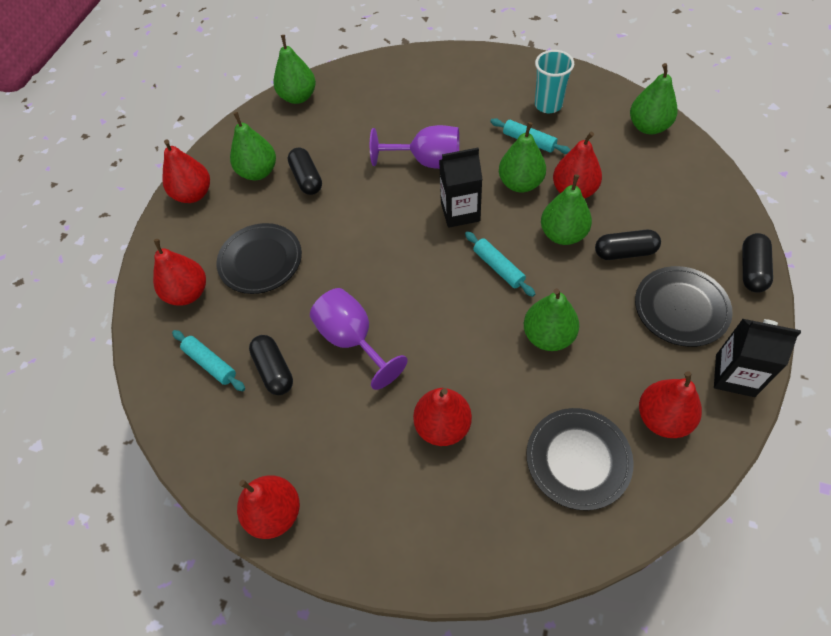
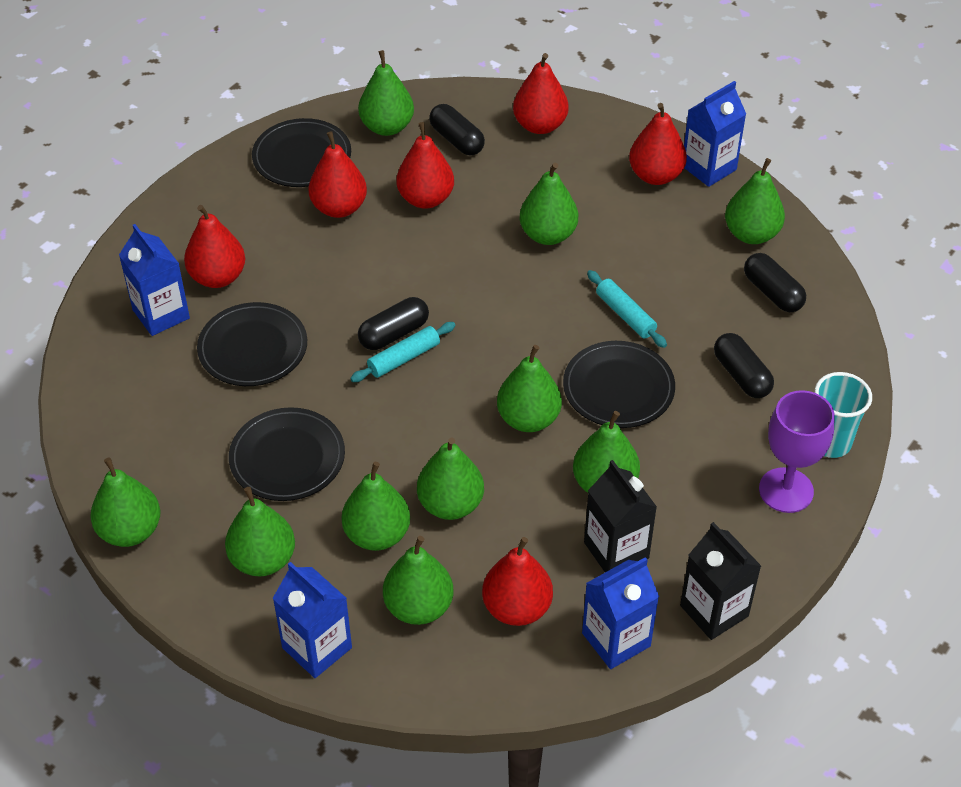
black plate: 3 -> 4
blue carton: 0 -> 4
green pear: 6 -> 10
purple goblet: 2 -> 1
turquoise rolling pin: 3 -> 2

